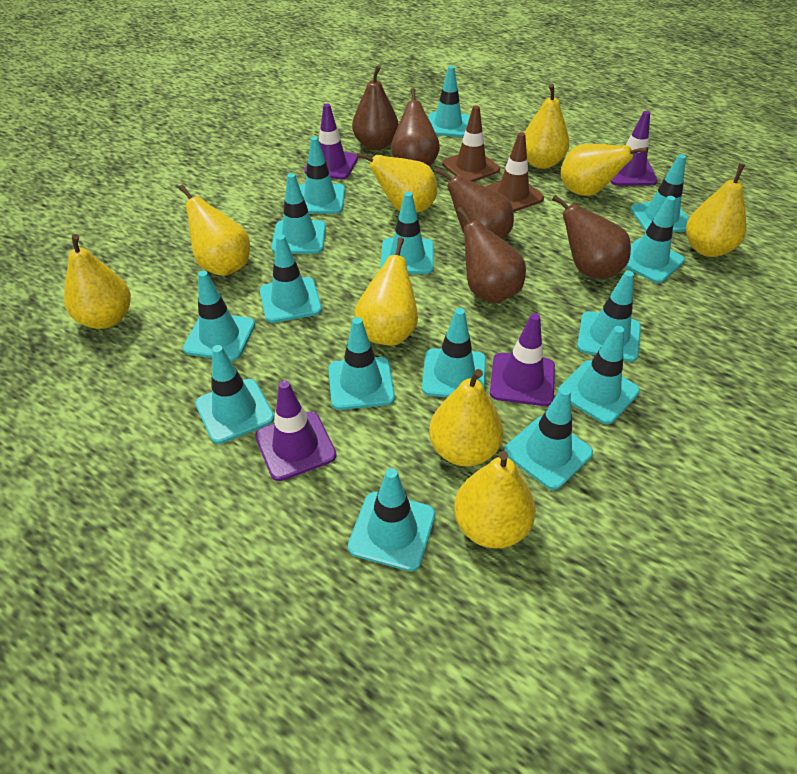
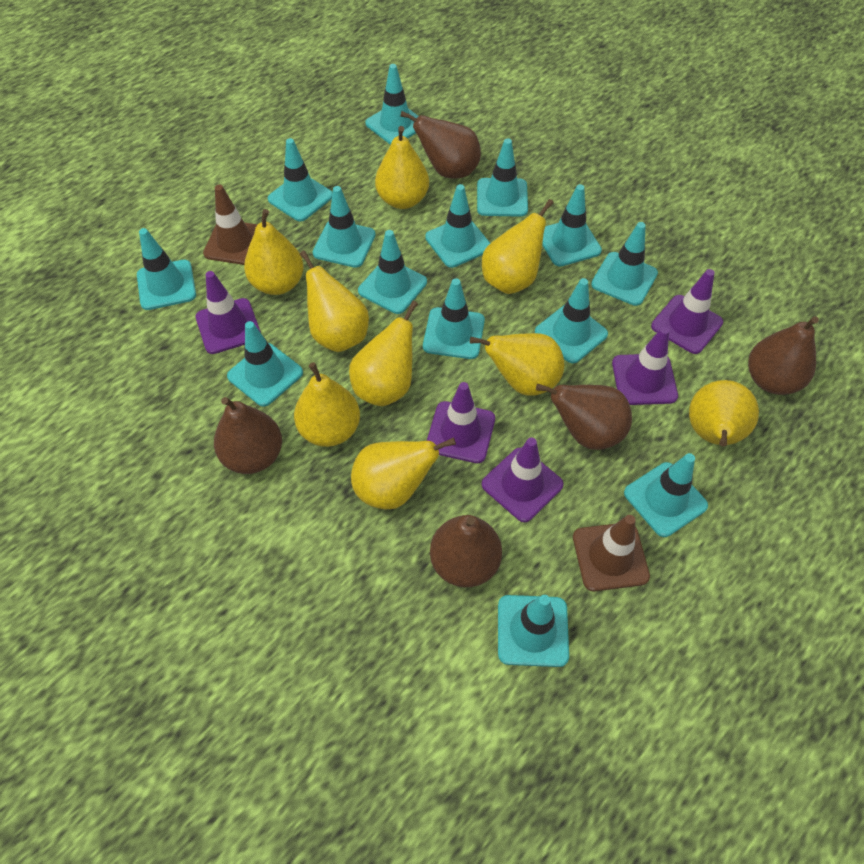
purple traffic cone: 4 -> 5
turquoise traffic cone: 15 -> 14

